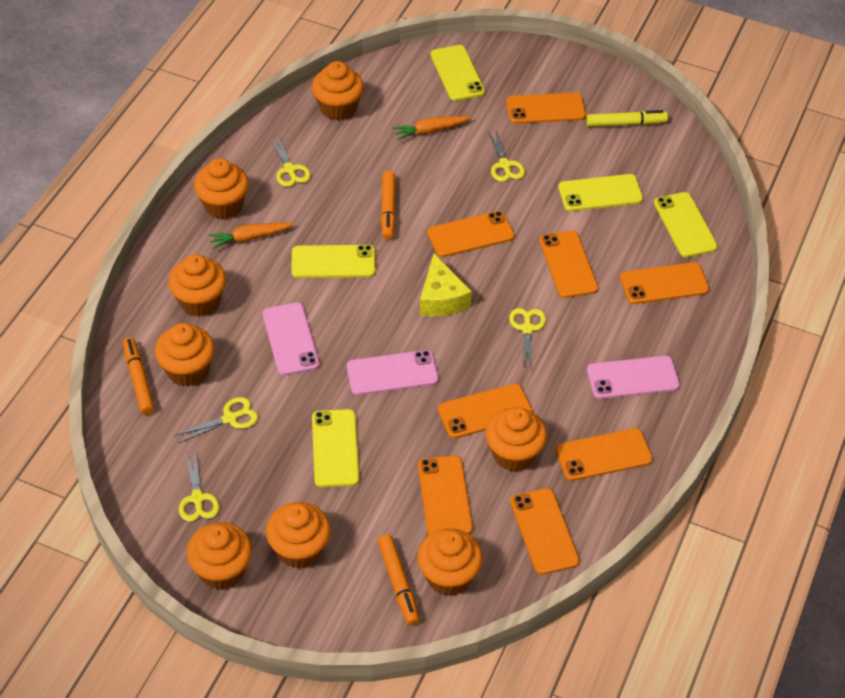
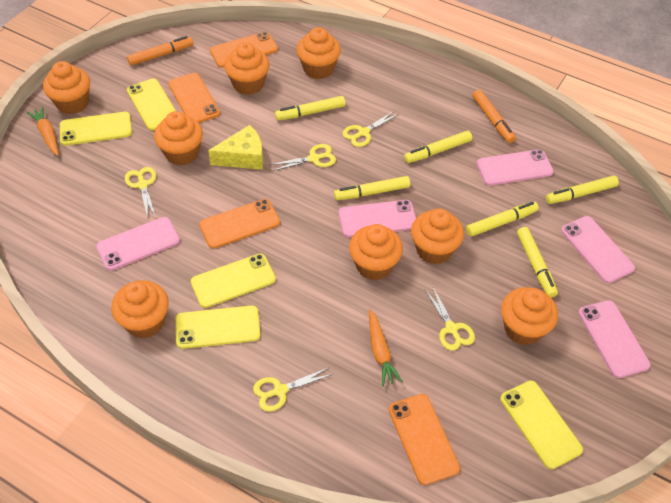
orange marker: 3 -> 2
orange phone: 8 -> 4
pink phone: 3 -> 5
yellow marker: 1 -> 6

